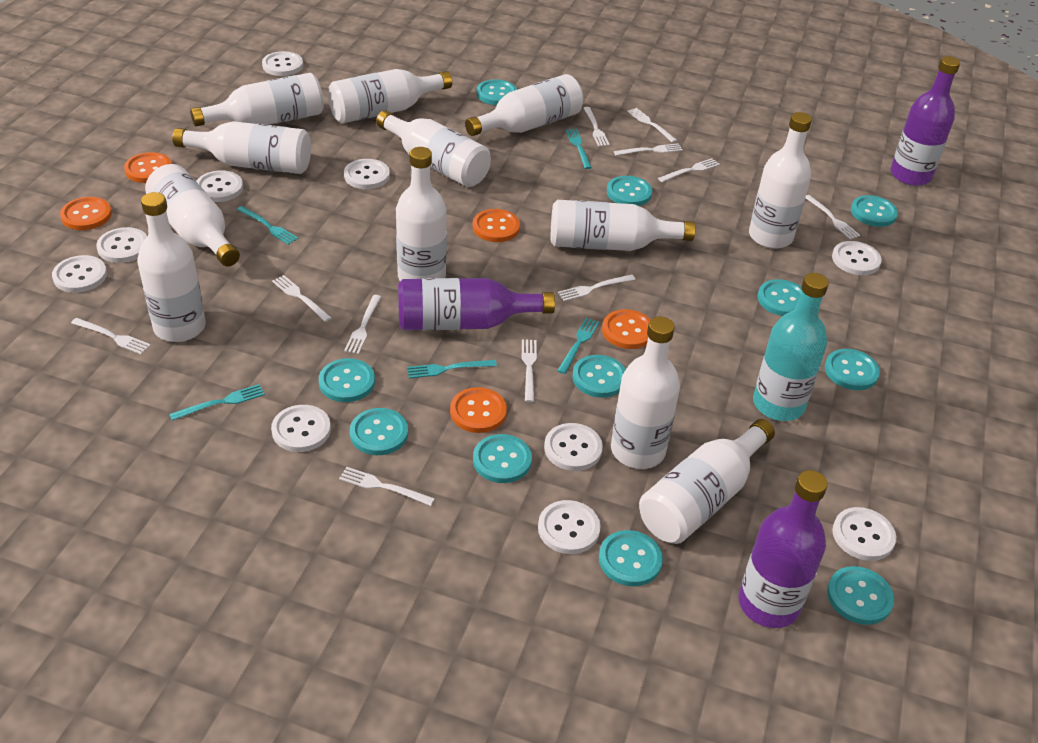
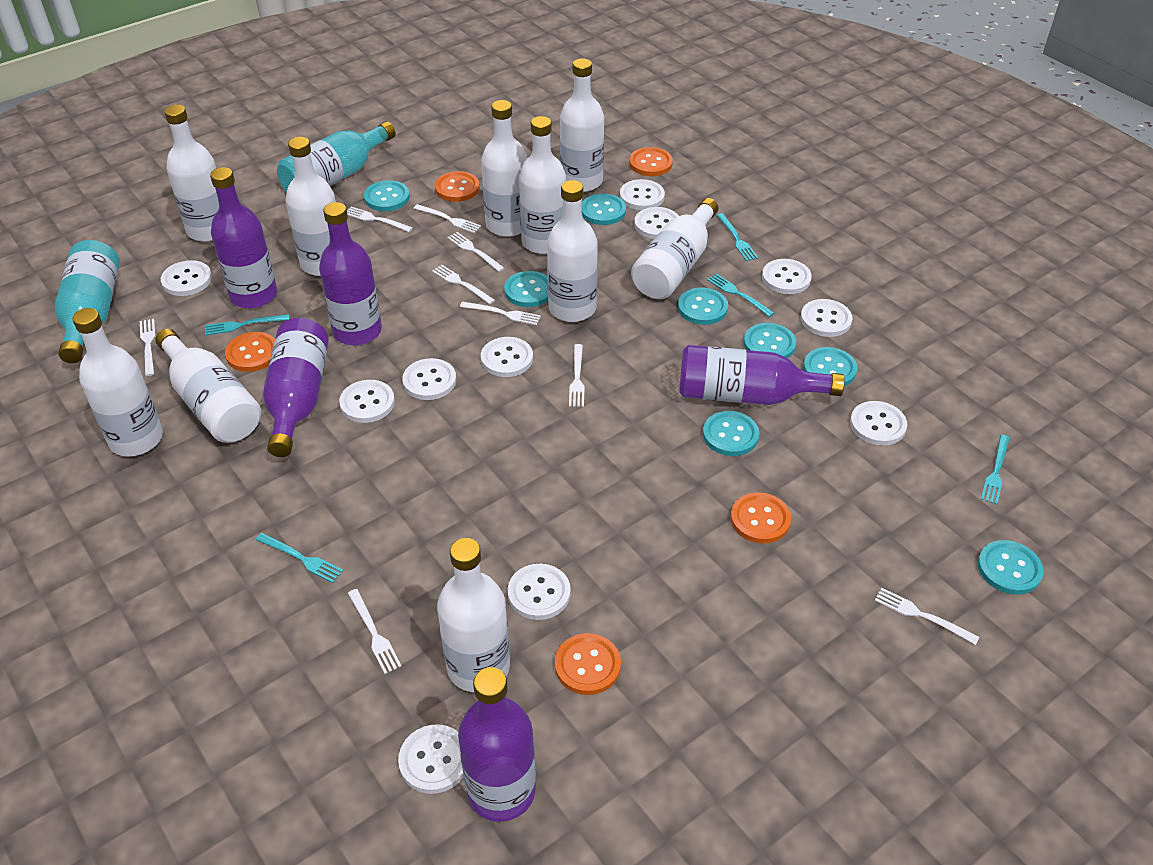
purple bottle: 3 -> 5
turquoise bottle: 1 -> 2
turquoise button: 11 -> 8
white bottle: 12 -> 10
white button: 10 -> 11
white fork: 11 -> 9

